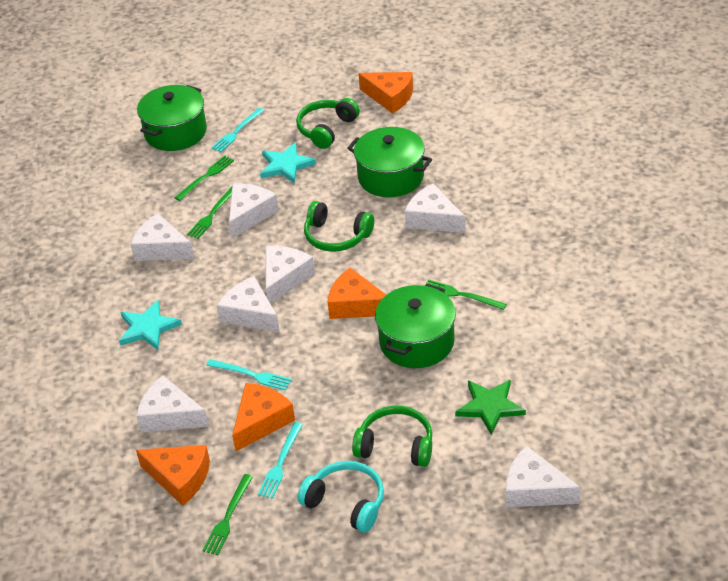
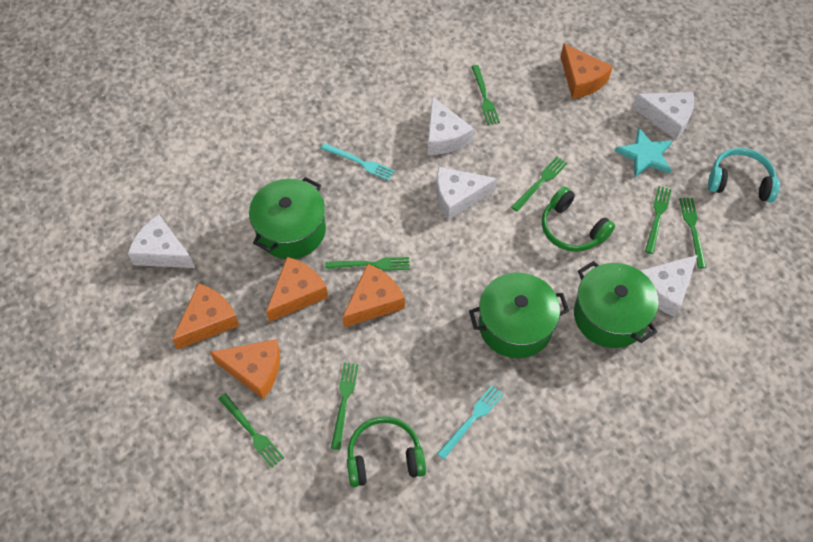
green fork: 4 -> 7
green headphones: 3 -> 2
green star: 1 -> 0
orange cheese: 4 -> 5
turquoise fork: 3 -> 2
turquoise star: 2 -> 1
white cheese: 7 -> 5

